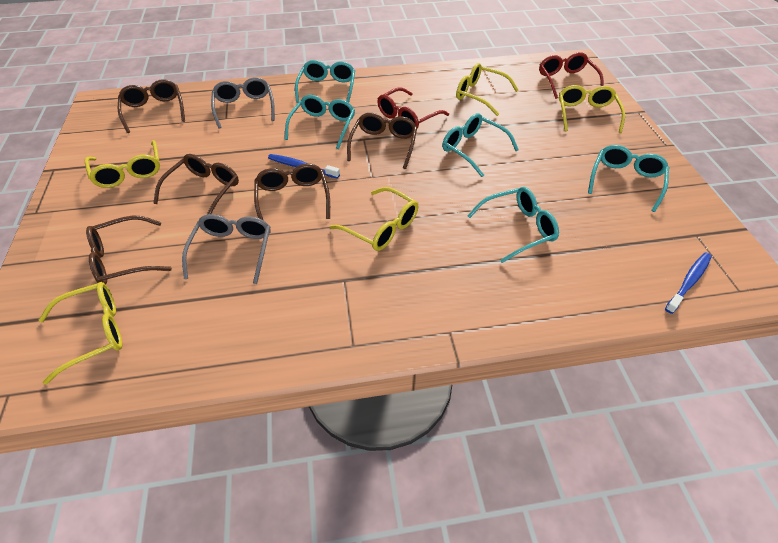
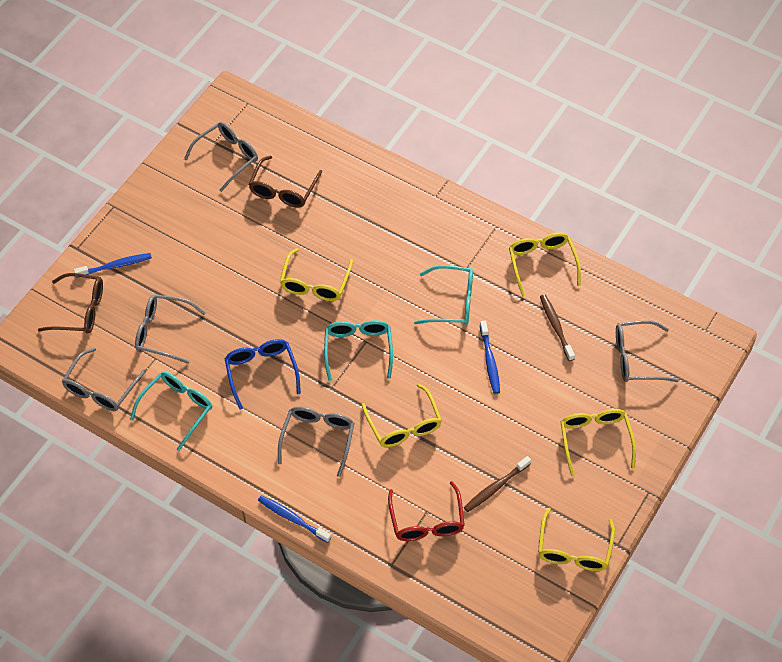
blue glasses: 0 -> 1
blue toothbrush: 2 -> 3
brown glasses: 5 -> 2
brown toothbrush: 0 -> 2
grey glasses: 2 -> 5
red glasses: 2 -> 1
turquoise glasses: 5 -> 3

